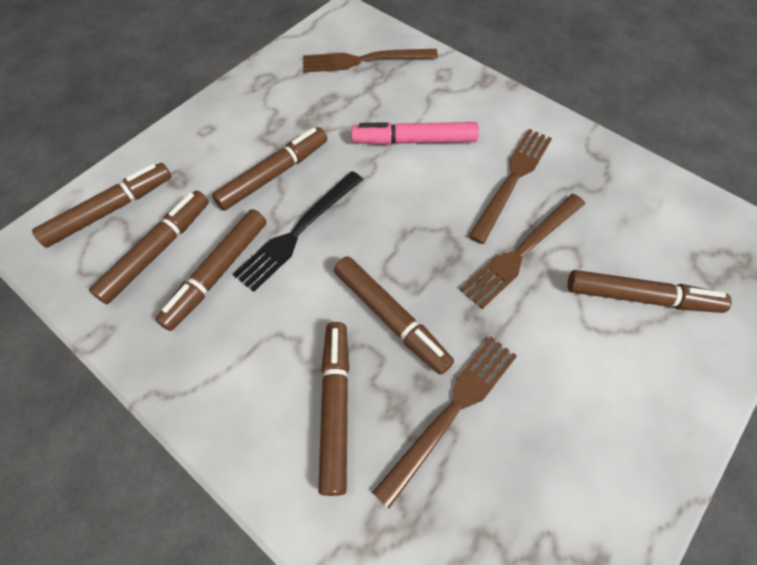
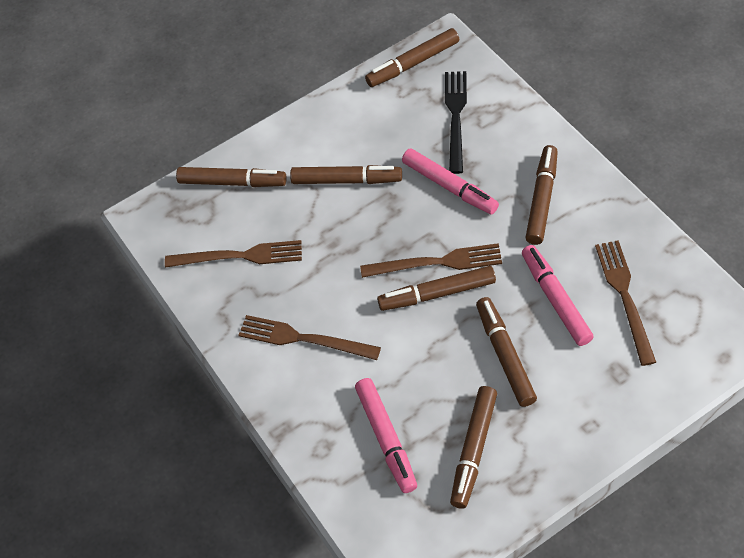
pink marker: 1 -> 3

